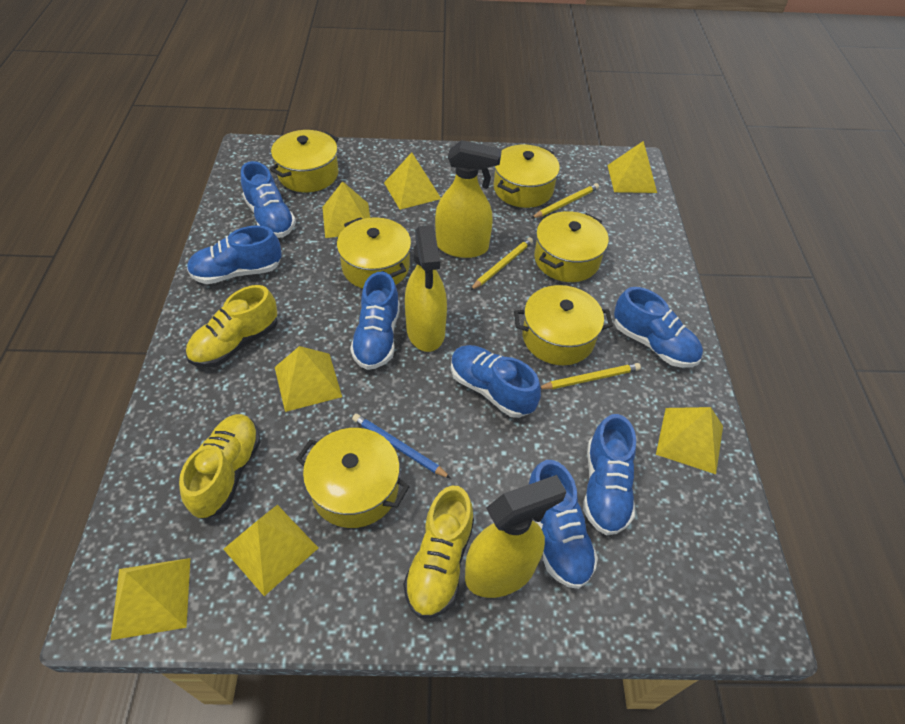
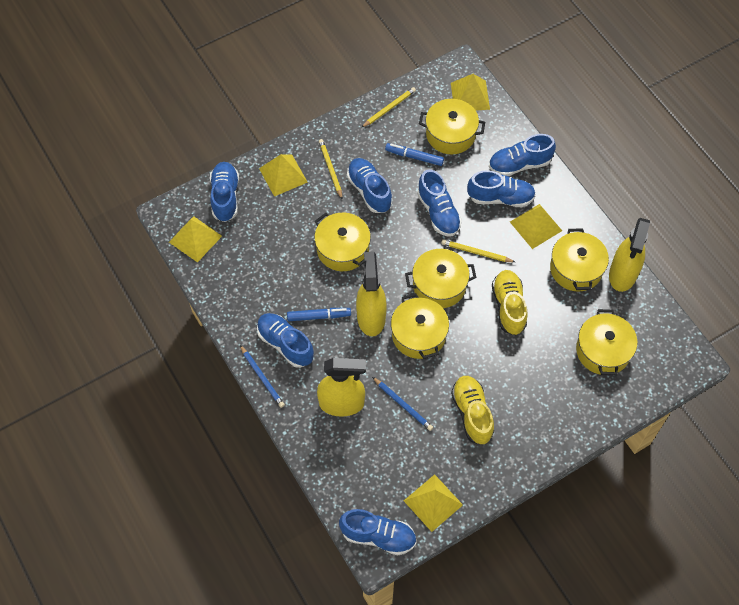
blue marker: 0 -> 2
blue pencil: 1 -> 2
yellow pyramid: 7 -> 5
yellow shoe: 3 -> 2

